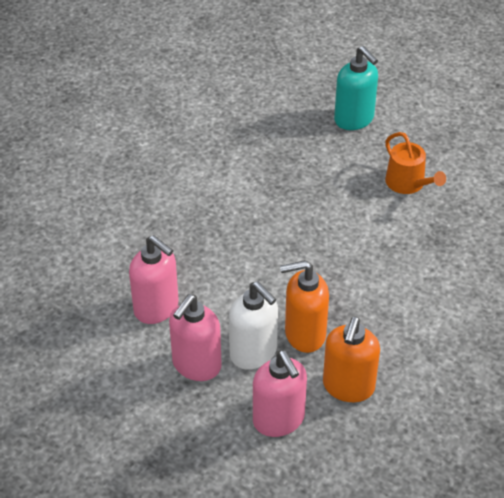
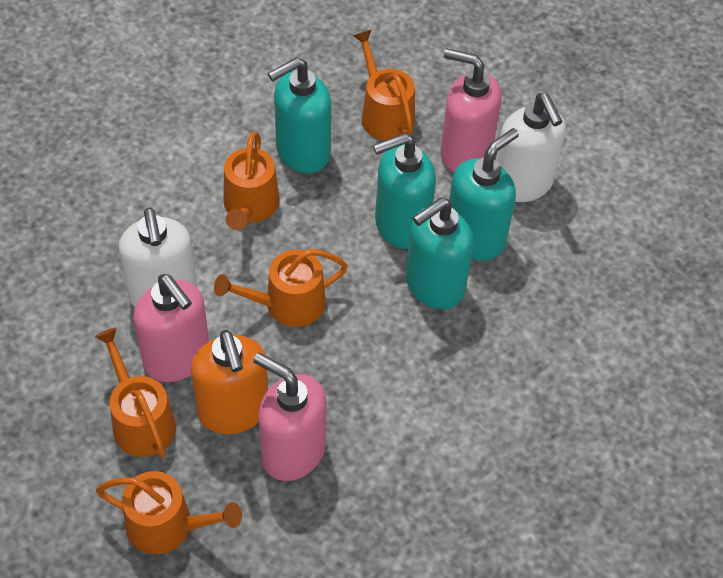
orange soap dispenser: 2 -> 1
orange watering can: 1 -> 5
turquoise soap dispenser: 1 -> 4
white soap dispenser: 1 -> 2

